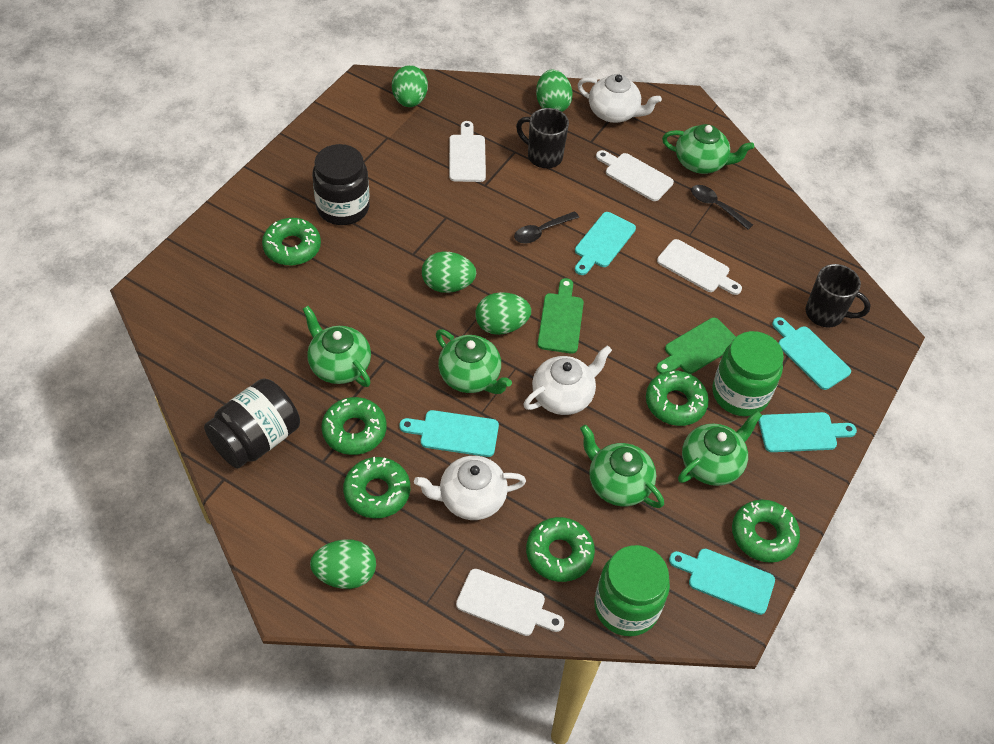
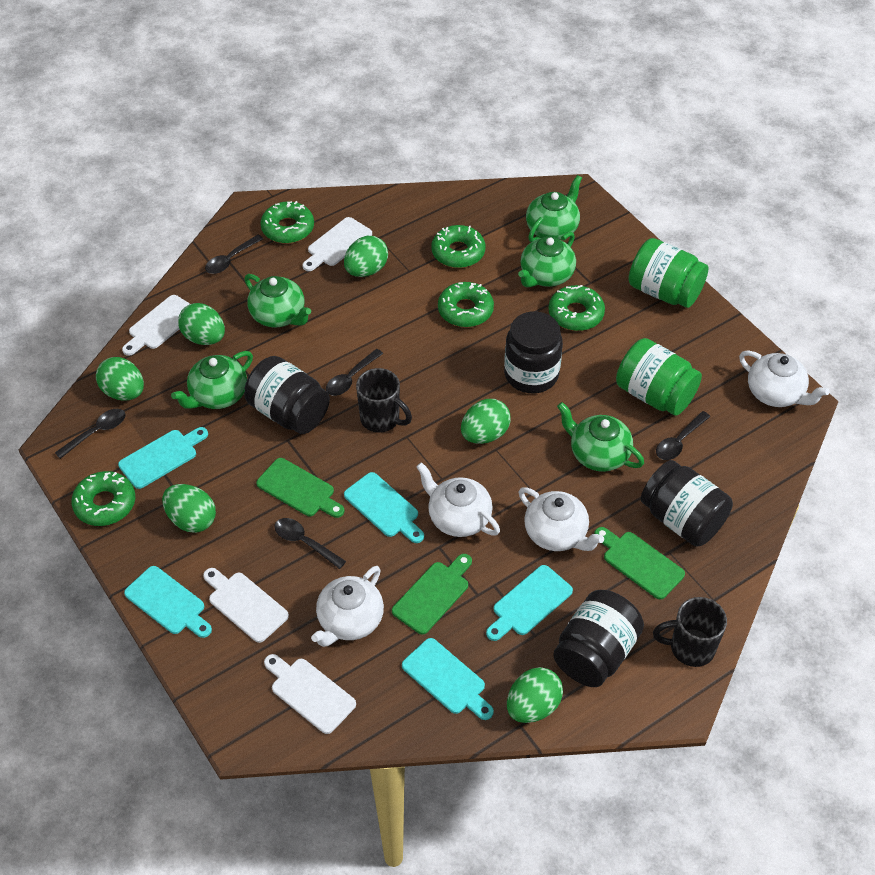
black jar: 2 -> 4
black spoon: 2 -> 5
green cutting board: 2 -> 3
green donut: 6 -> 5
green egg: 5 -> 6
white teapot: 3 -> 4

